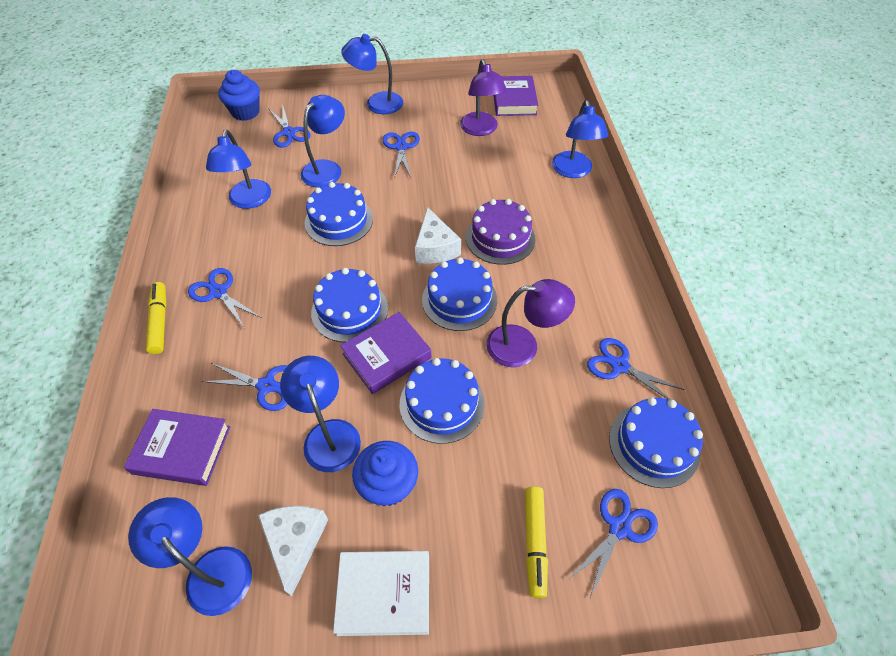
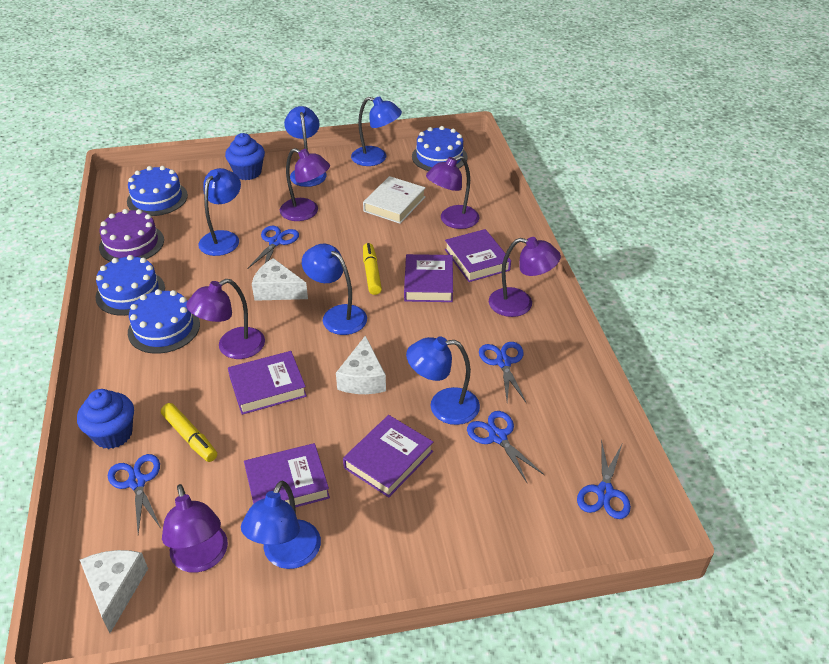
blue cake: 5 -> 4
blue scissors: 6 -> 5
purple book: 3 -> 5
purple lamp: 2 -> 5
white cheese: 2 -> 3

